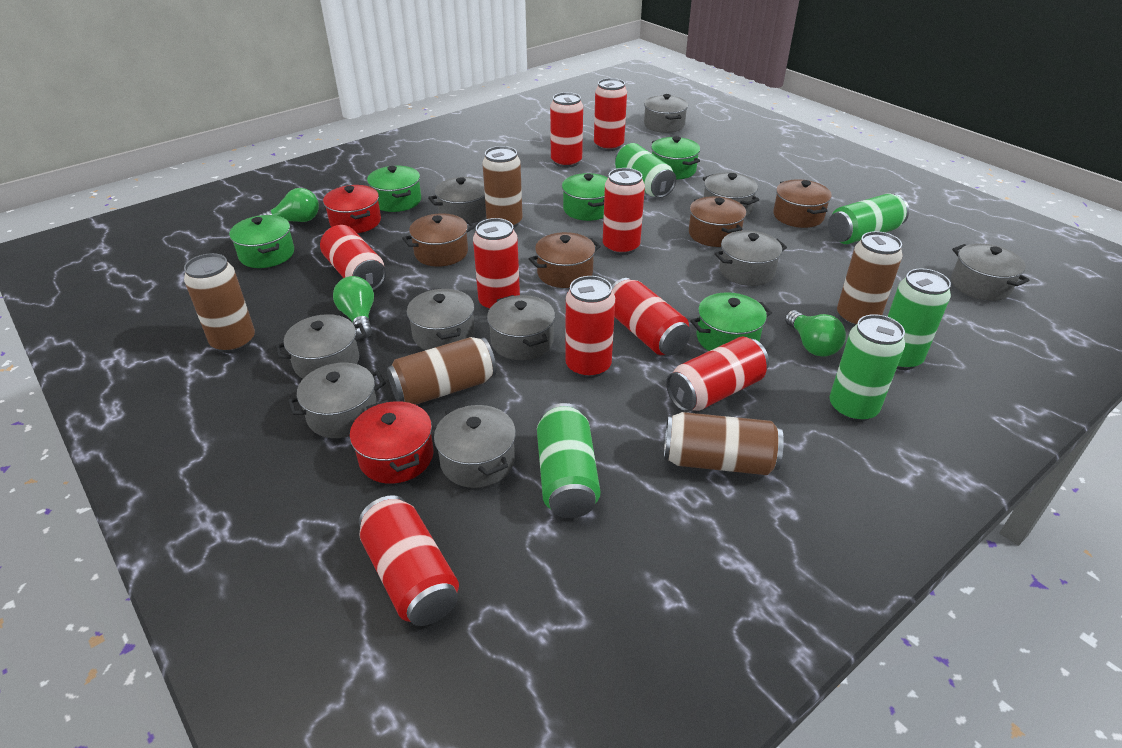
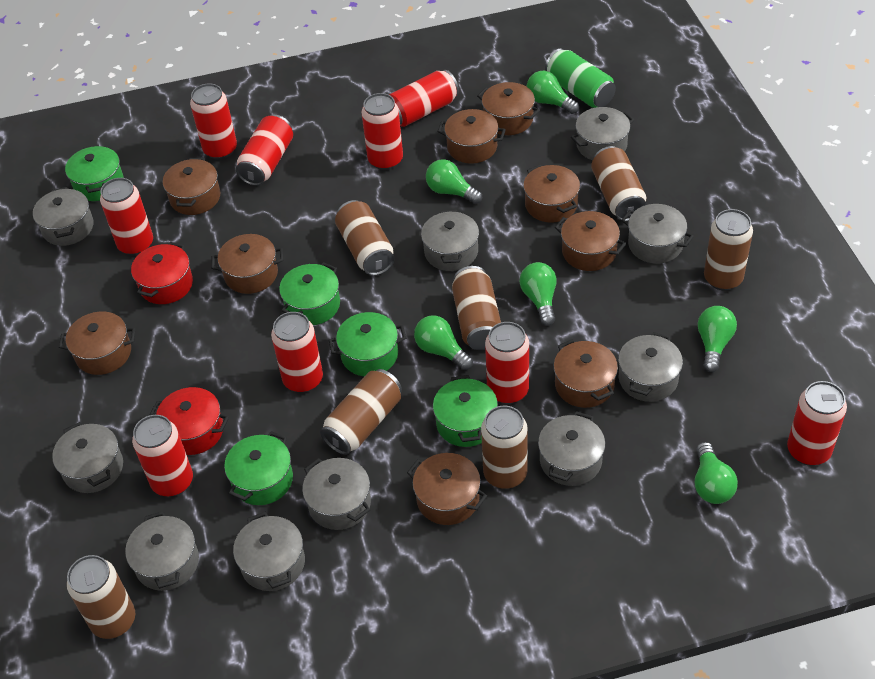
brown can: 5 -> 7
brown pot: 4 -> 9
green can: 5 -> 1
green light bulb: 3 -> 6

